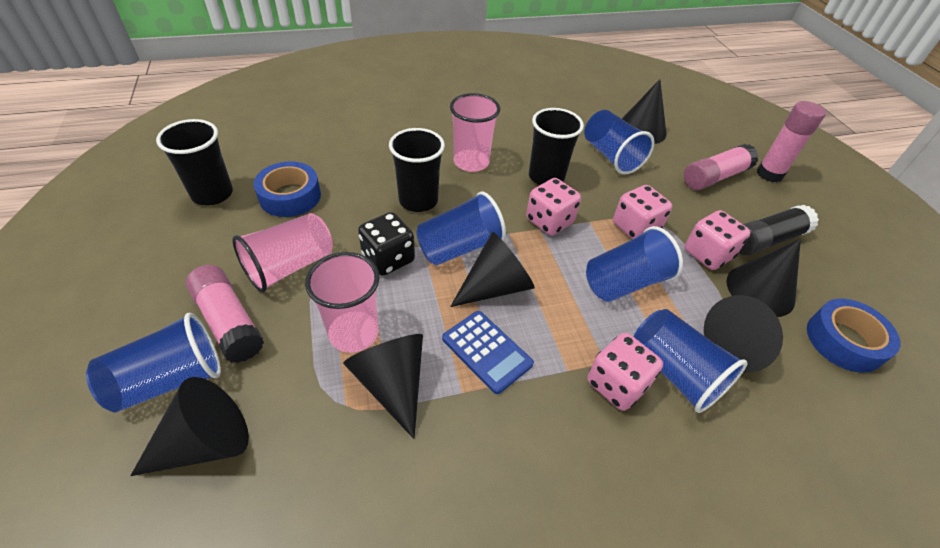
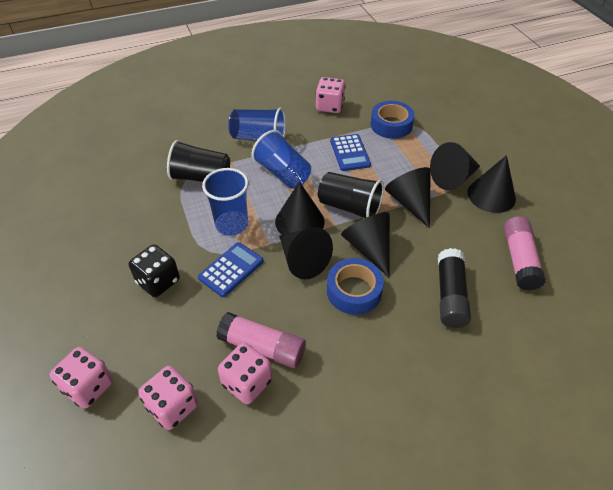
black cup: 3 -> 2
blue calculator: 1 -> 2
blue cup: 5 -> 3
pink cup: 3 -> 0
pink glue stick: 3 -> 2

